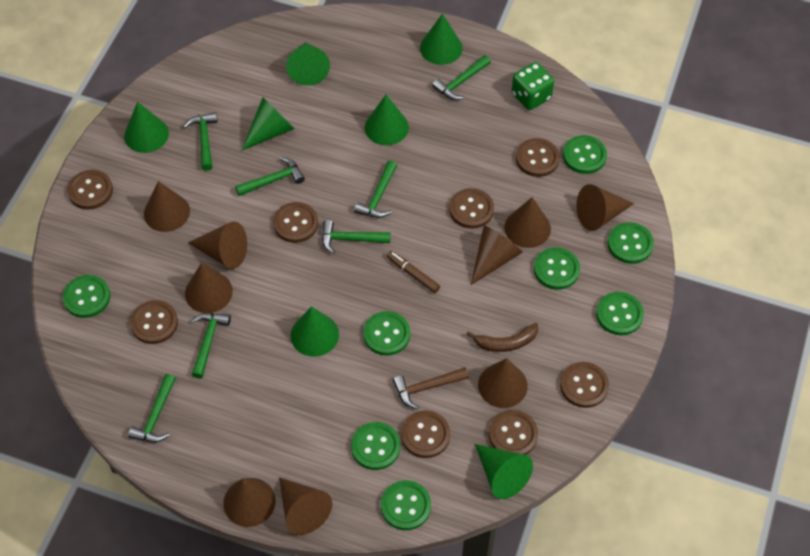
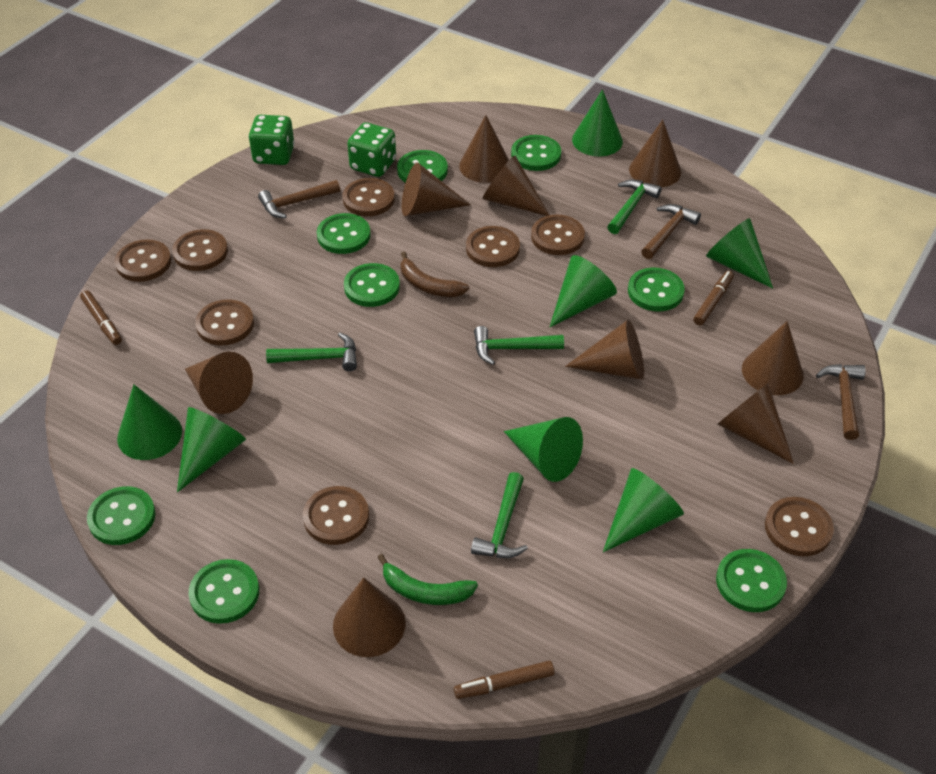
brown hammer: 1 -> 3
brown marker: 1 -> 3
green banana: 0 -> 1
green dice: 1 -> 2
green hammer: 7 -> 4

